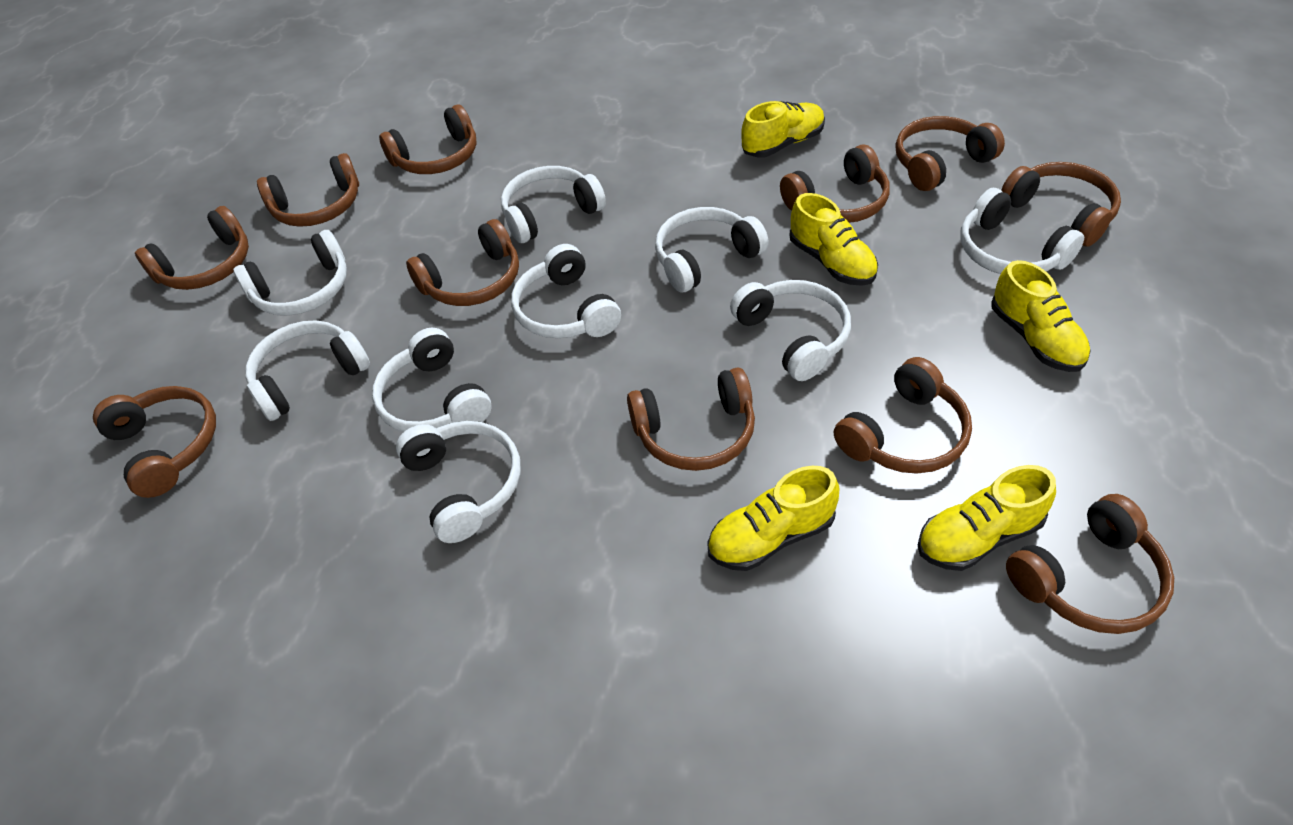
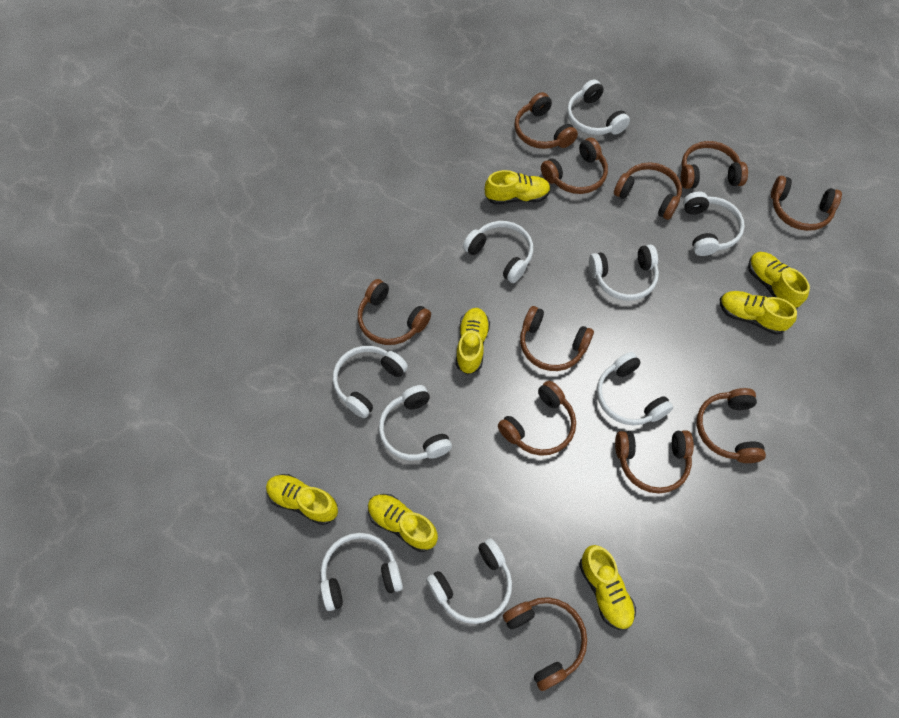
yellow shoe: 5 -> 7

